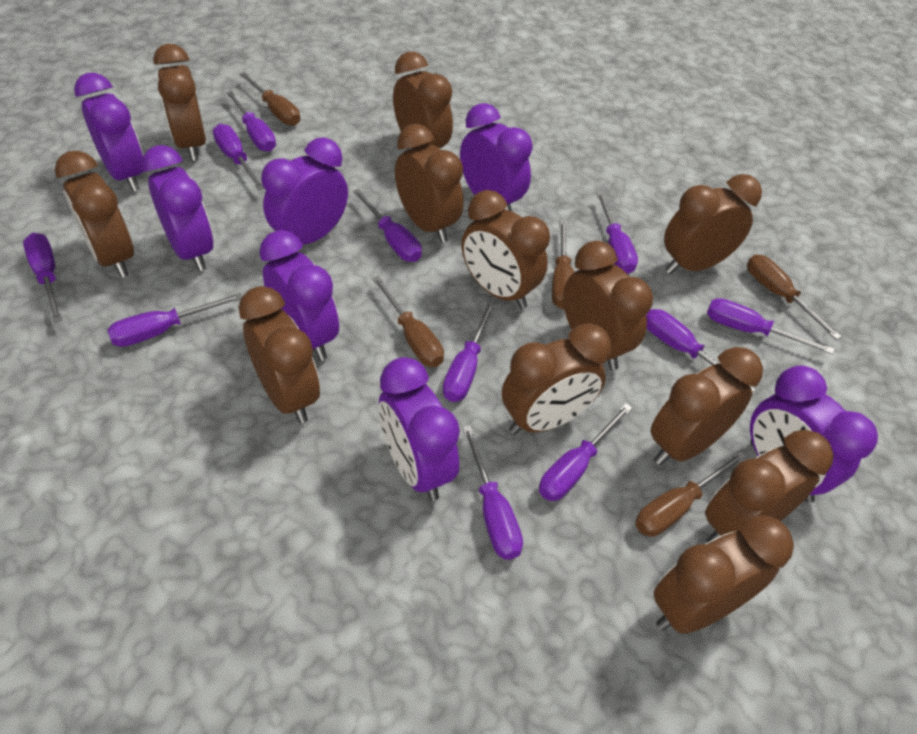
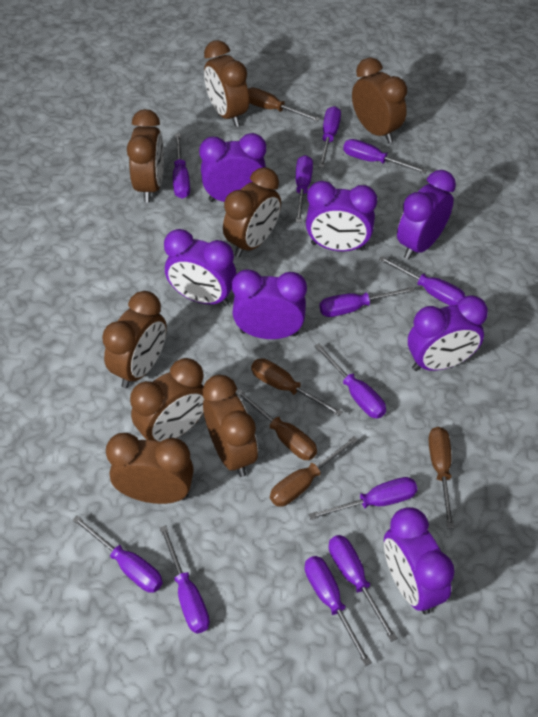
brown clock: 12 -> 8
purple screwdriver: 11 -> 12

